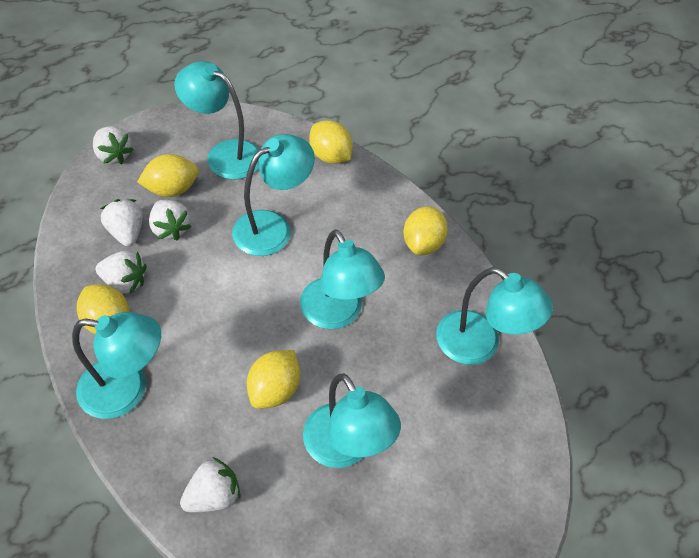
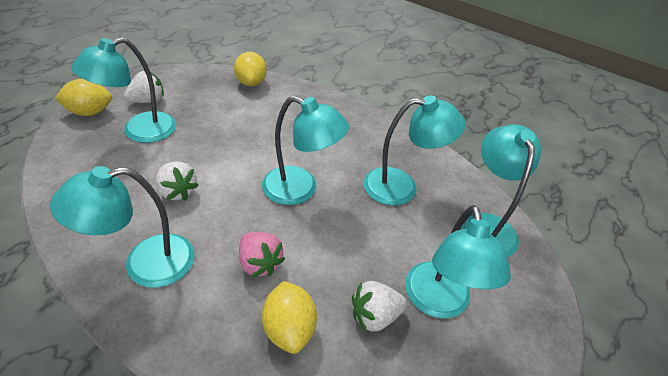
pink strawberry: 0 -> 1
white strawberry: 5 -> 3
yellow lemon: 5 -> 3

